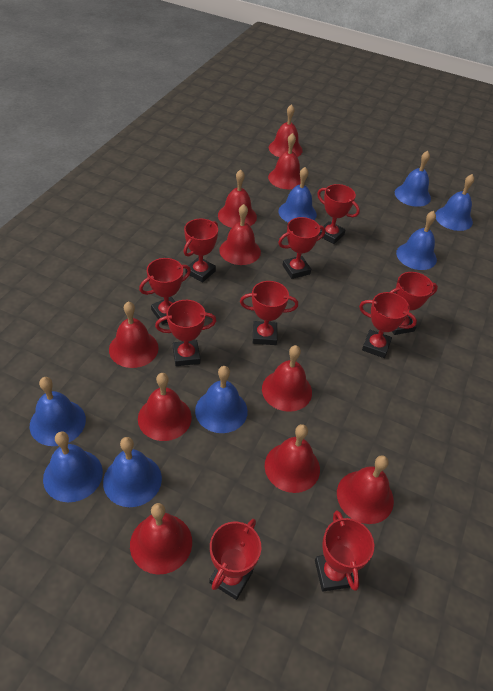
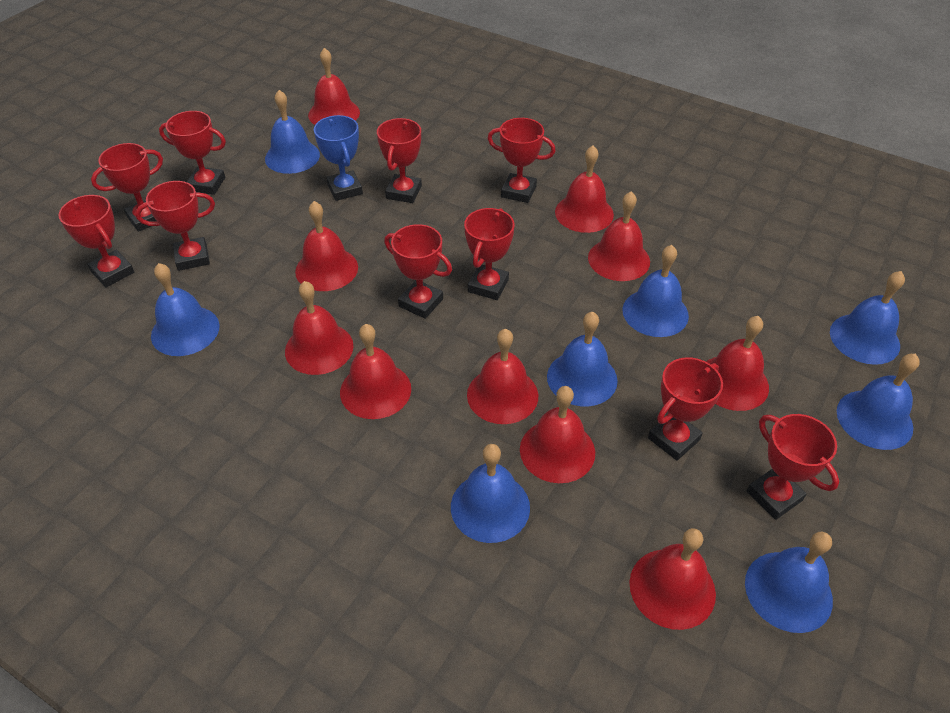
blue trophy: 0 -> 1

